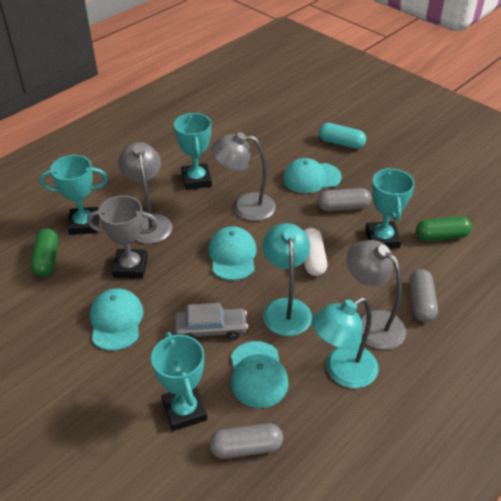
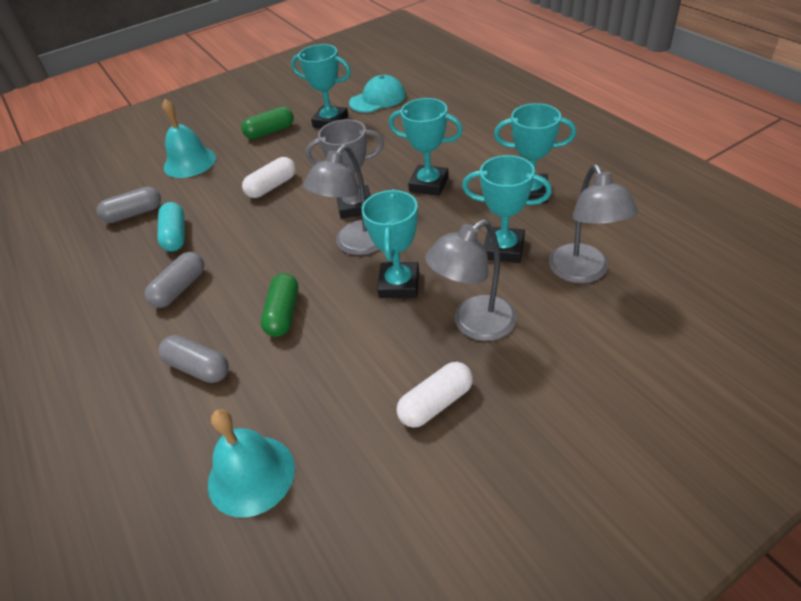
grey car: 1 -> 0
turquoise bell: 0 -> 2
turquoise cap: 4 -> 1
turquoise lamp: 2 -> 0
turquoise trophy: 4 -> 5
white capsule: 1 -> 2

